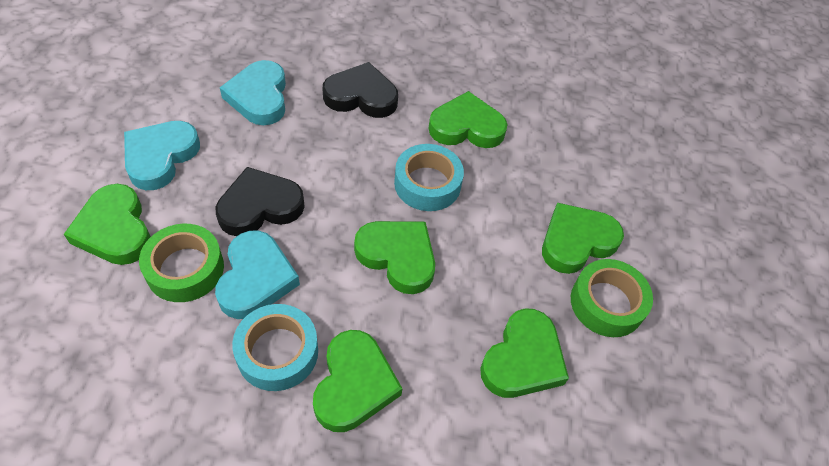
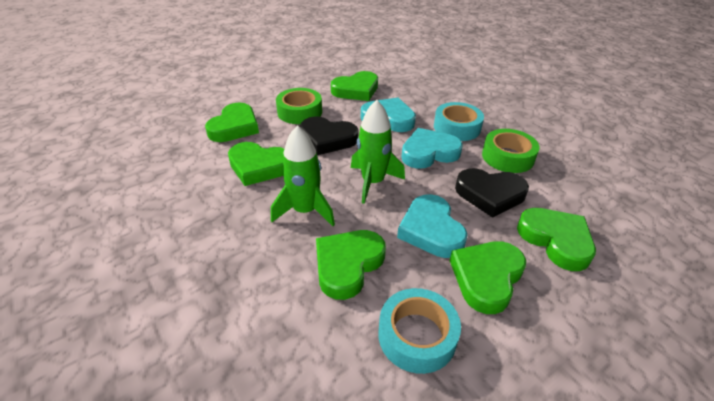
green rocket: 0 -> 2

